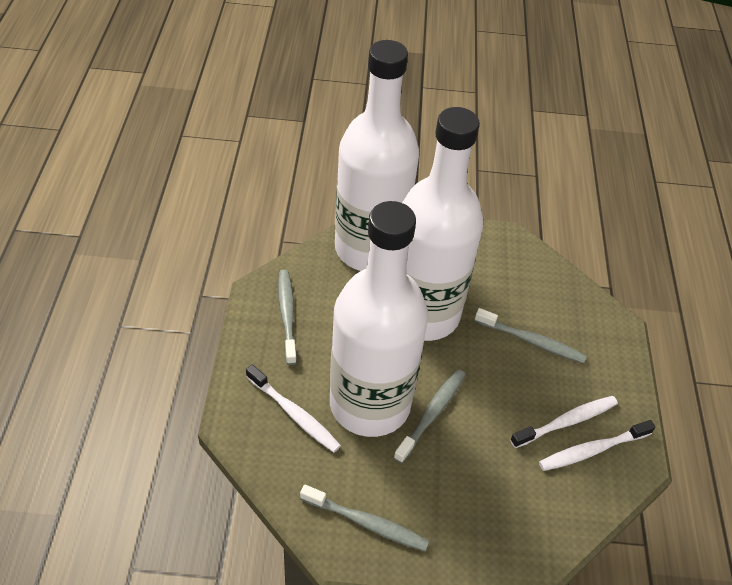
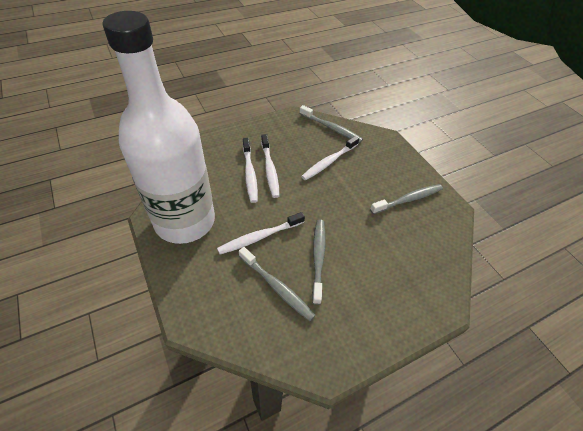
white bottle: 3 -> 1
white toothbrush: 3 -> 4

